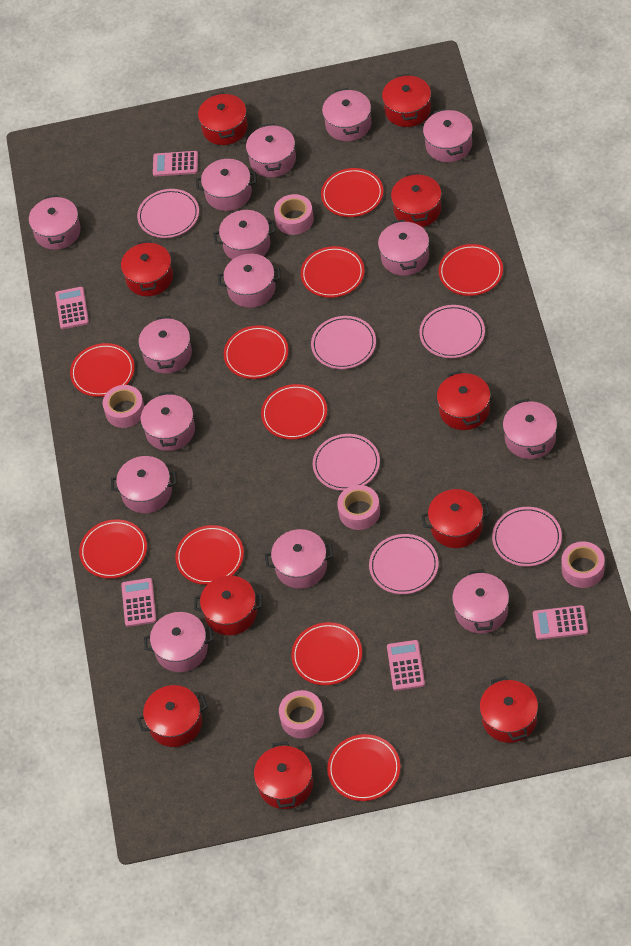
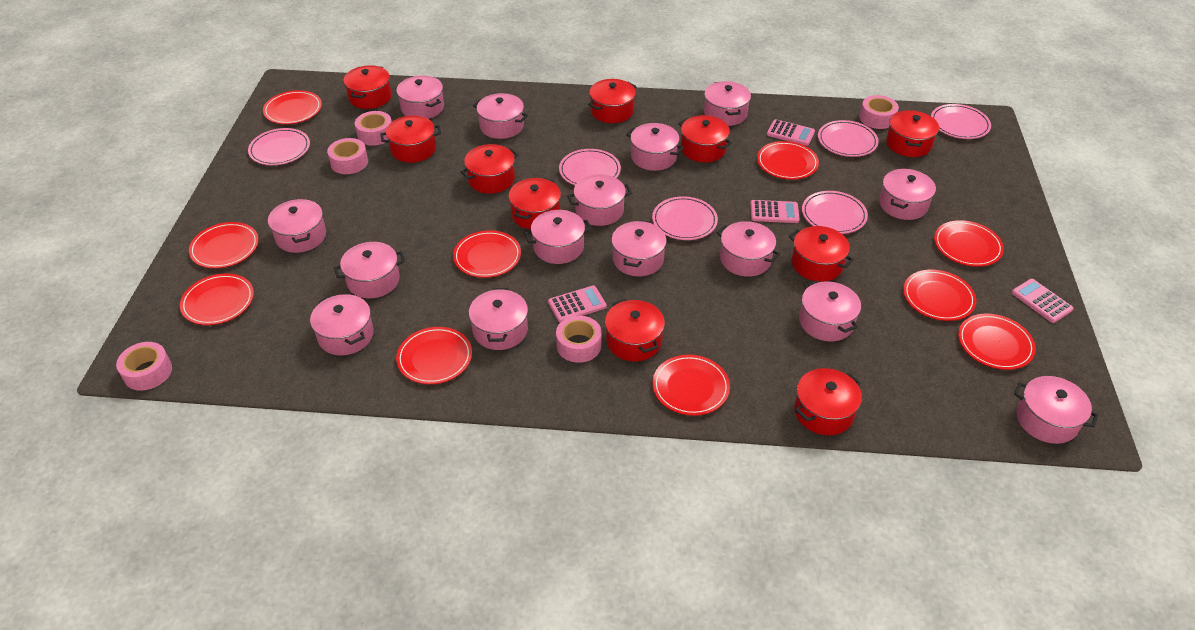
pink calculator: 5 -> 4

